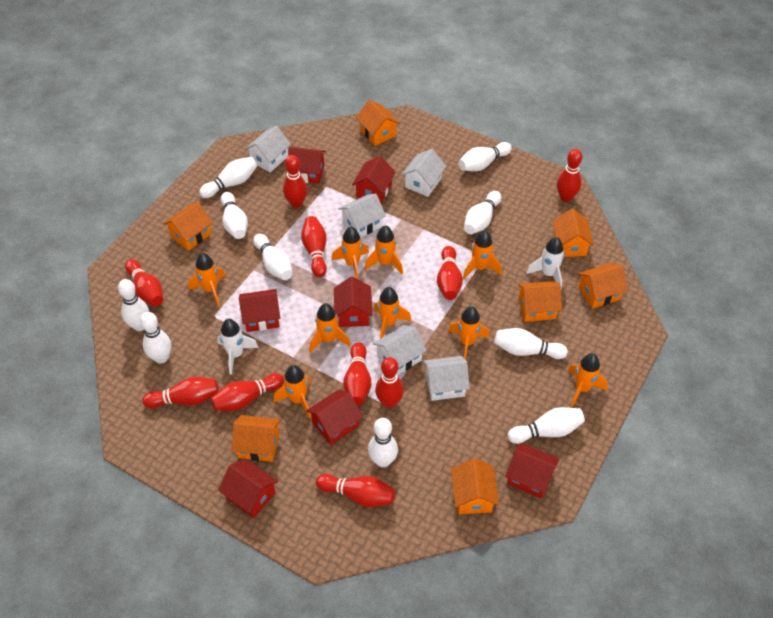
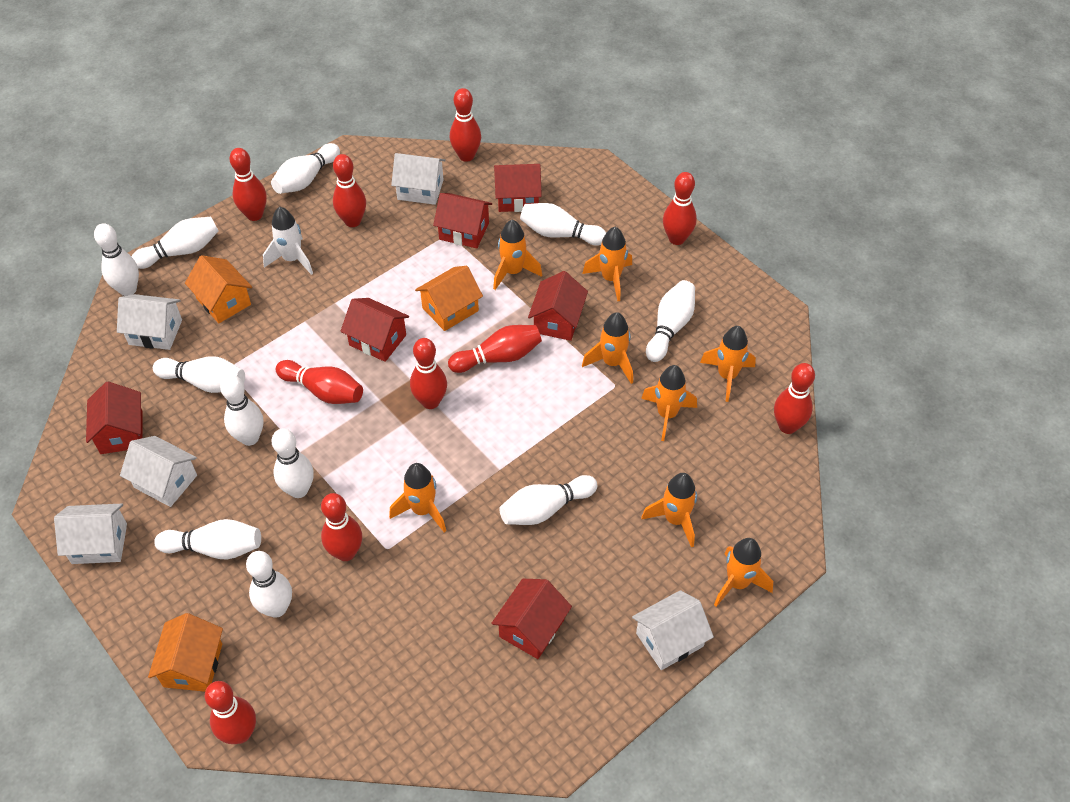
orange house: 7 -> 3
orange rocket: 9 -> 8
red house: 7 -> 6
white bowling pin: 10 -> 11
white rocket: 2 -> 1

